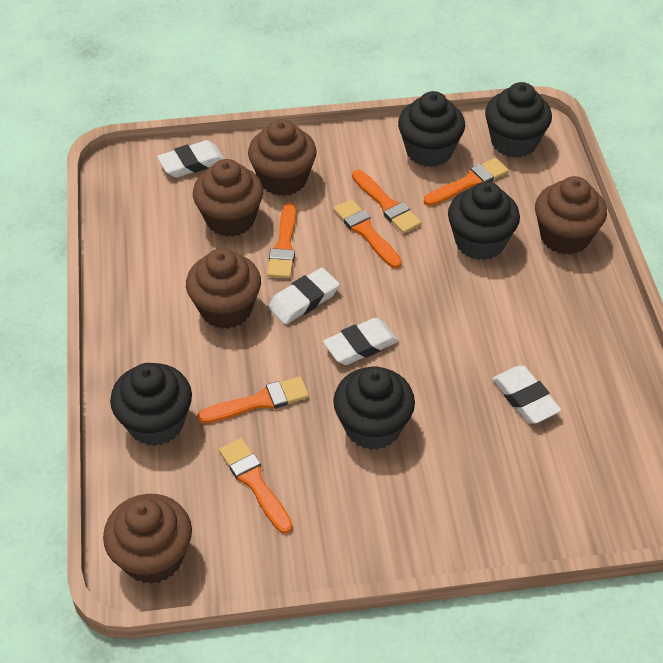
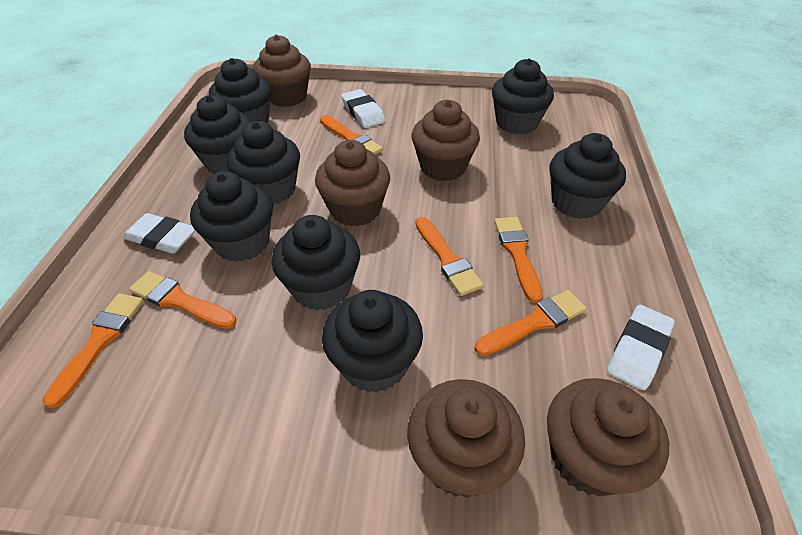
black cupcake: 5 -> 8
white eraser: 4 -> 3

